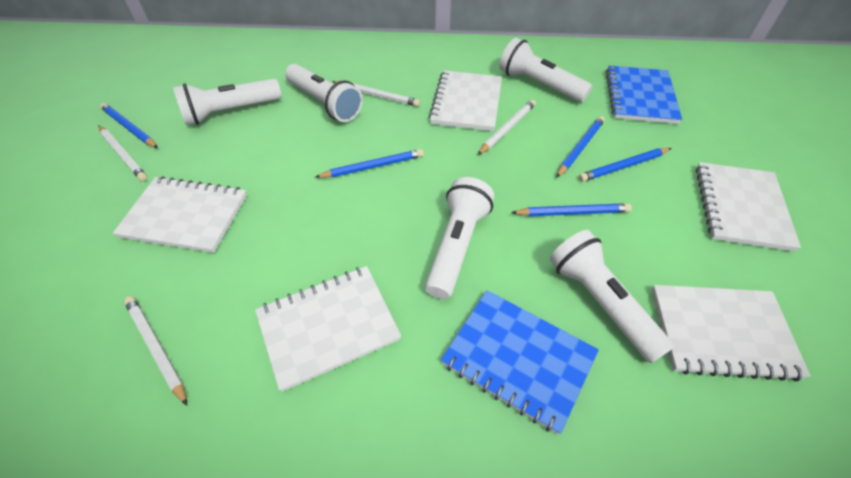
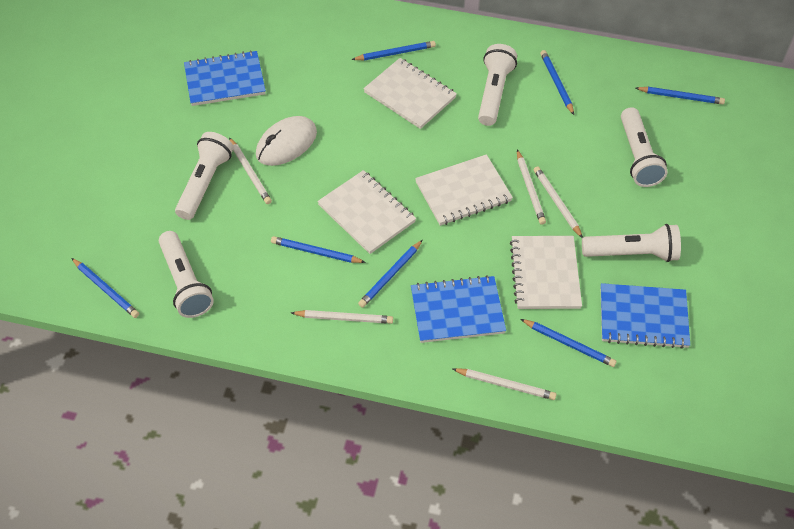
blue notebook: 2 -> 3
blue pencil: 5 -> 7
white mouse: 0 -> 1
white notebook: 5 -> 4
white pencil: 4 -> 5

